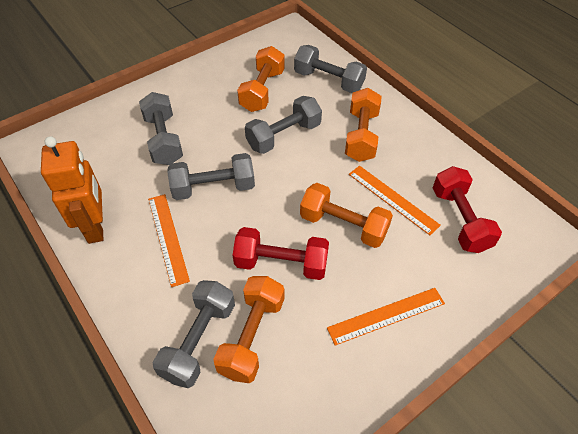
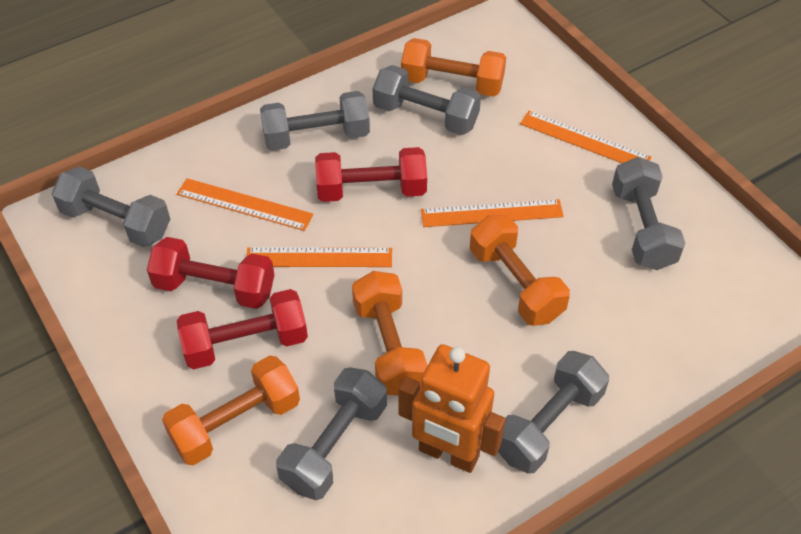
grey dumbbell: 5 -> 6
orange ruler: 3 -> 4
red dumbbell: 2 -> 3

